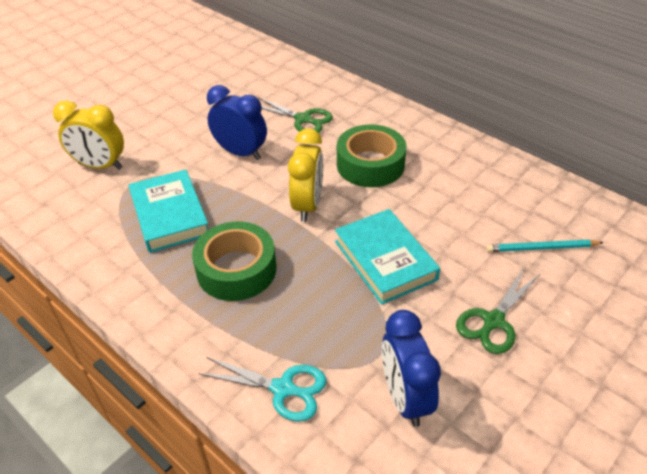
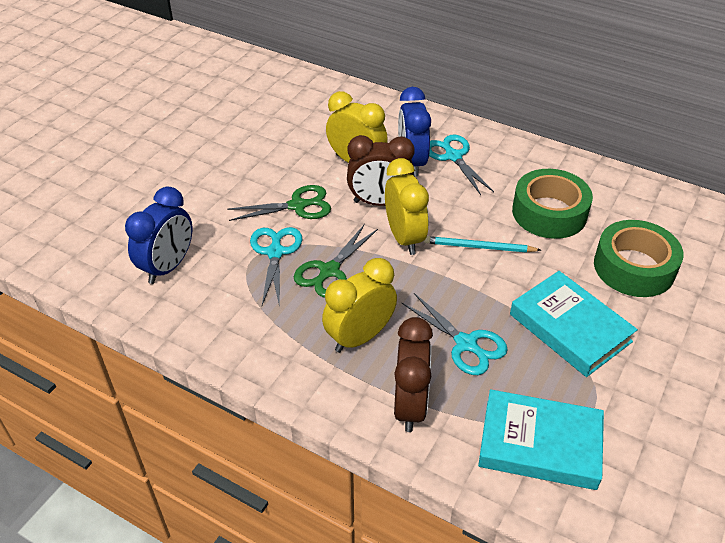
brown clock: 0 -> 2
turquoise scissors: 1 -> 3
yellow clock: 2 -> 3

